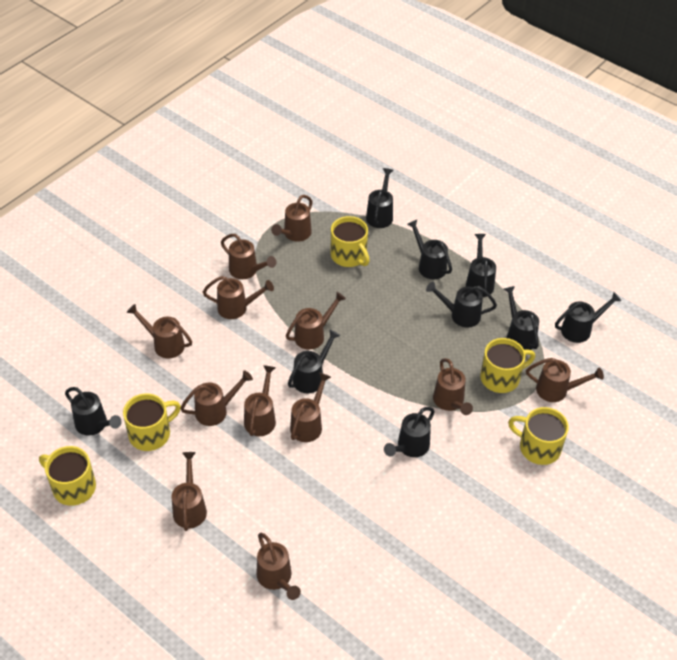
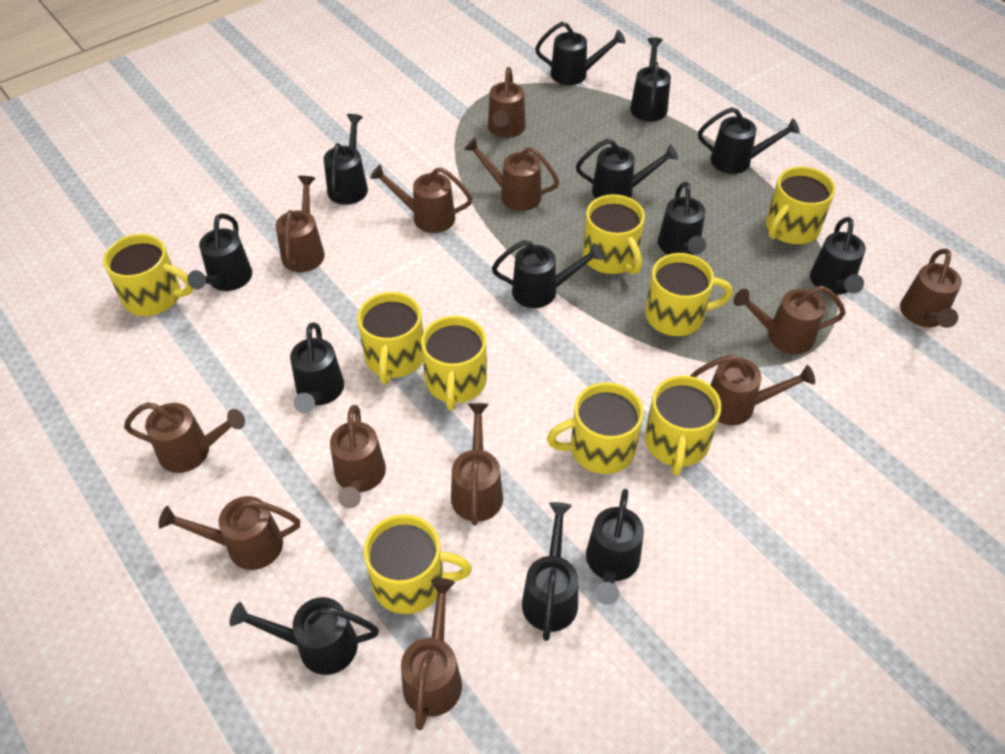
black watering can: 9 -> 13
yellow mug: 5 -> 9

